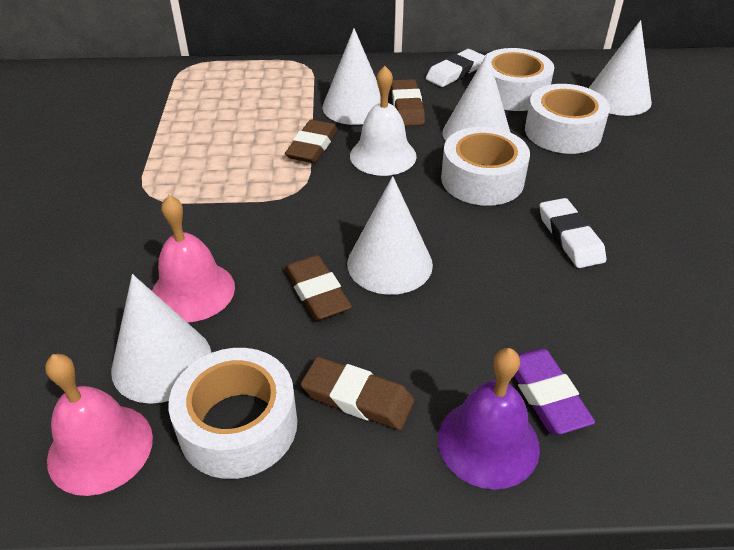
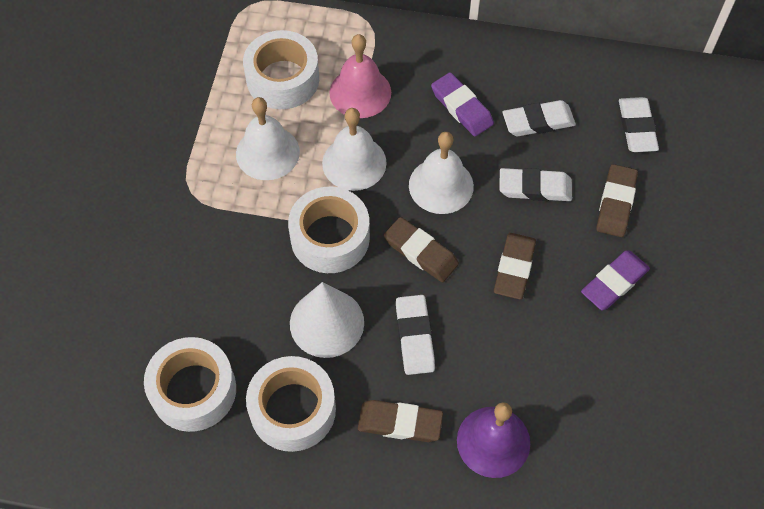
pink bell: 2 -> 1
purple eraser: 1 -> 2
white bell: 1 -> 3
white cone: 5 -> 1
white eraser: 2 -> 4

